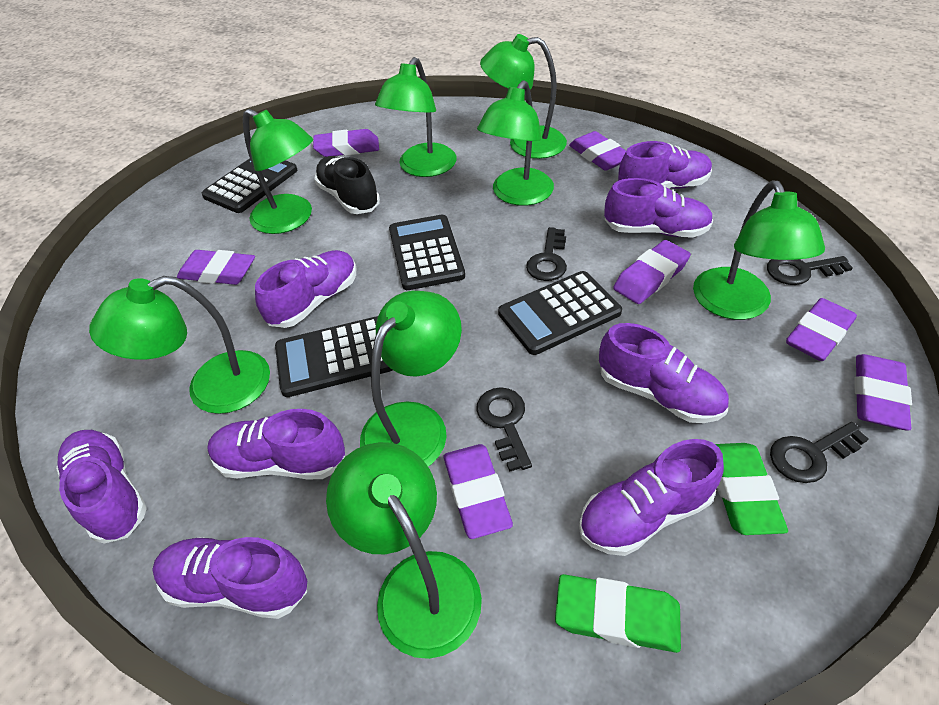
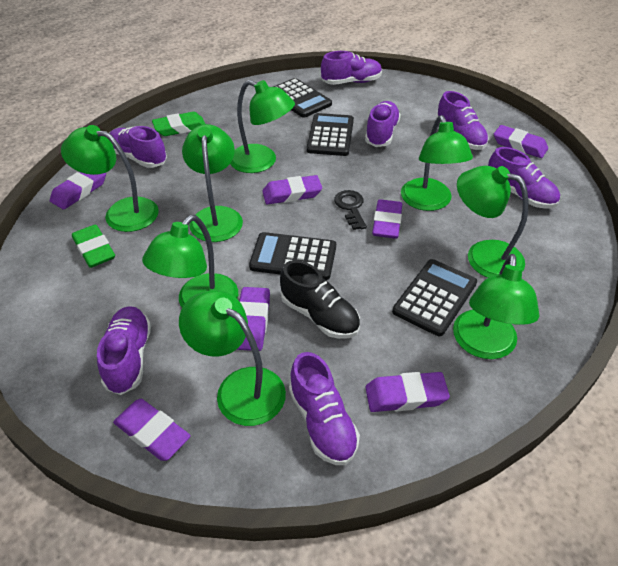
black key: 4 -> 1
purple shoe: 8 -> 7

